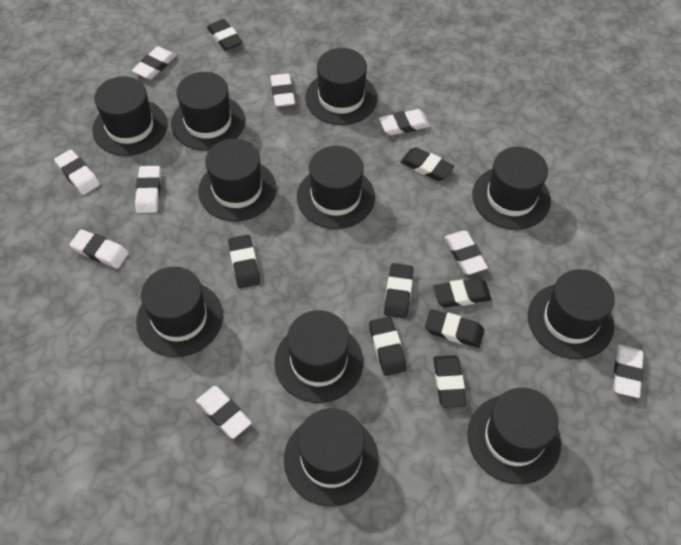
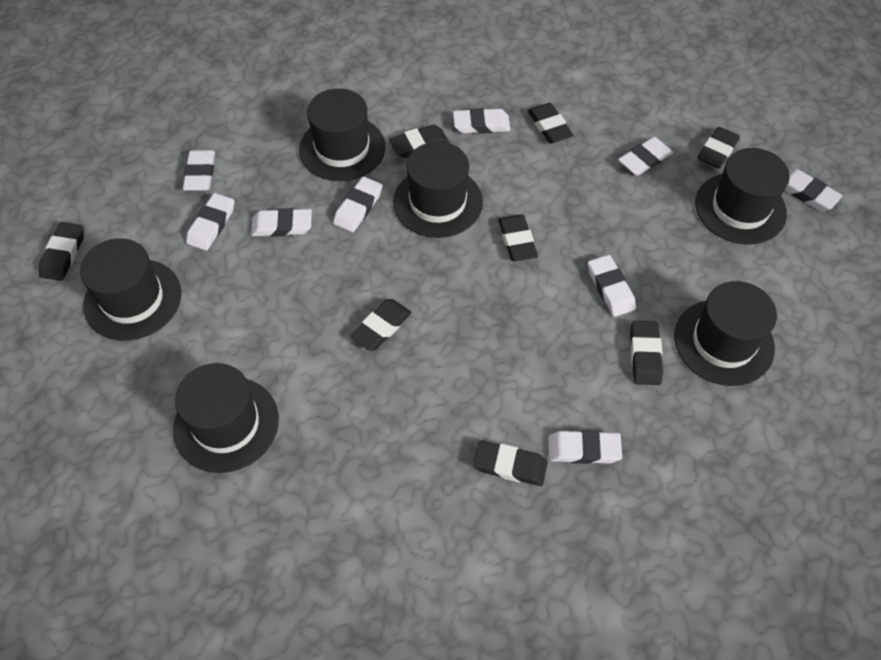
black hat: 11 -> 6

